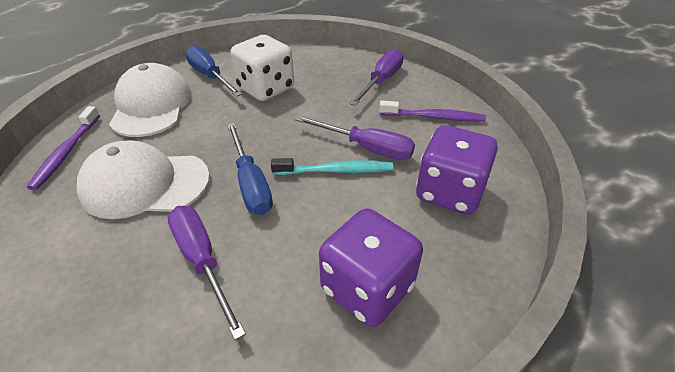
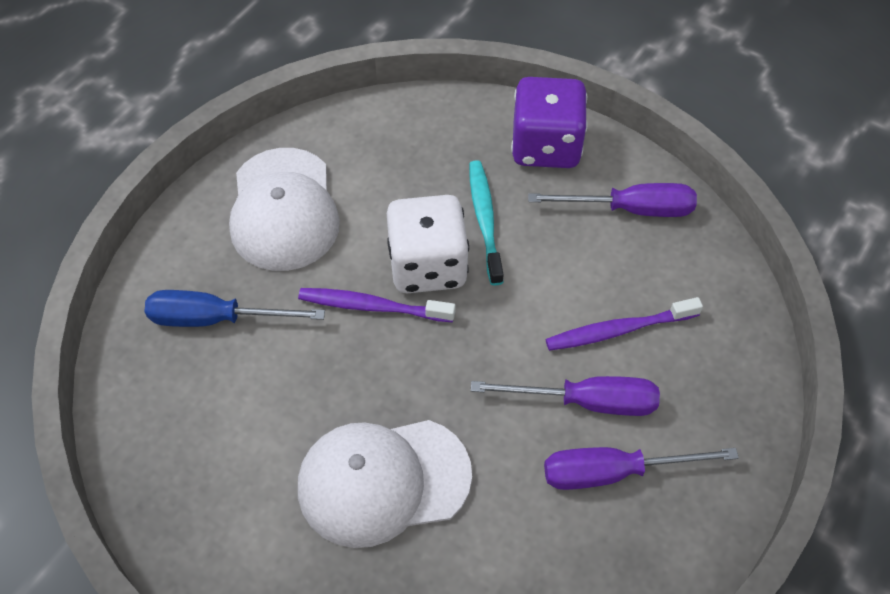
blue screwdriver: 2 -> 1
purple dice: 2 -> 1

